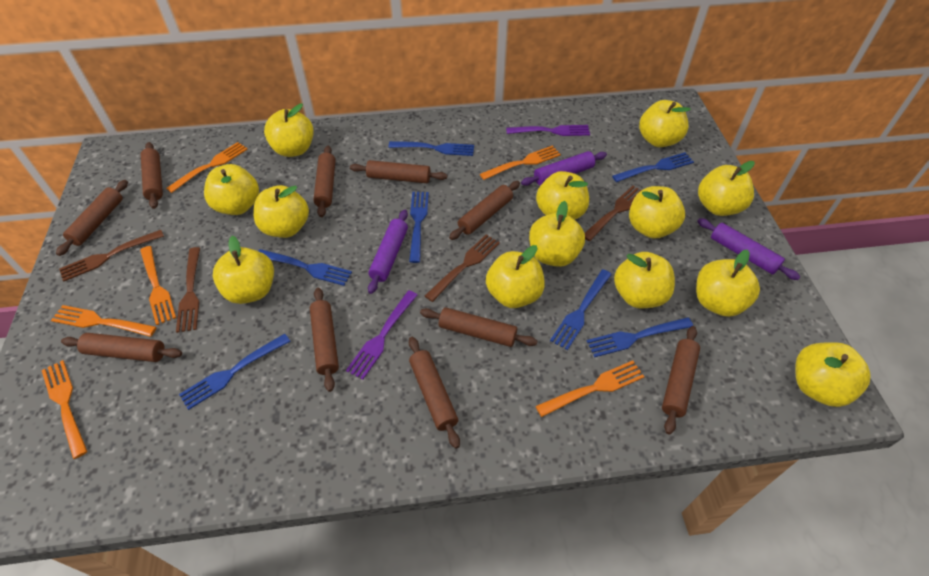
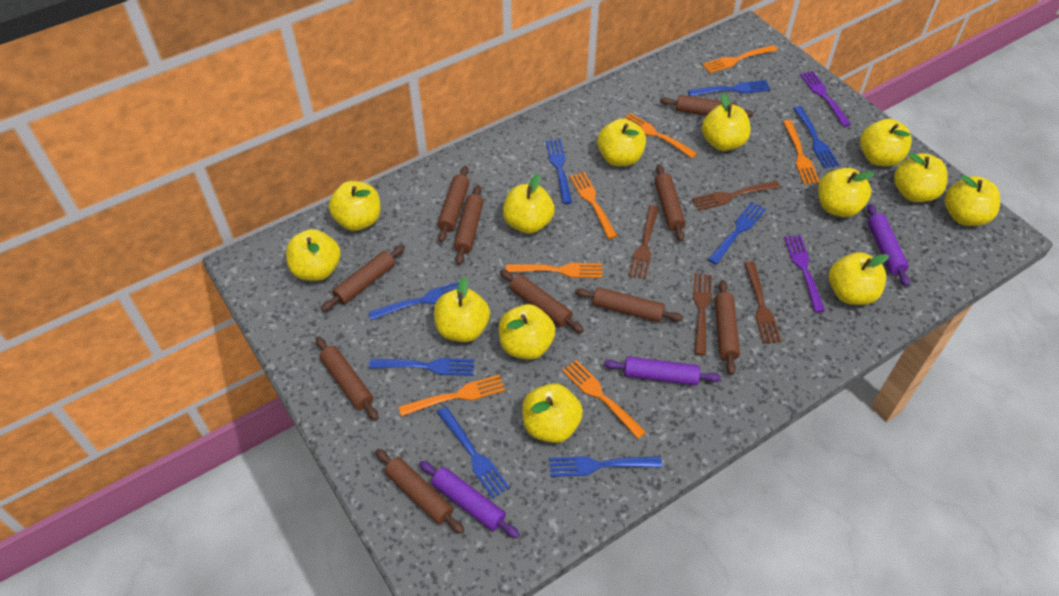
blue fork: 7 -> 8
orange fork: 6 -> 7

